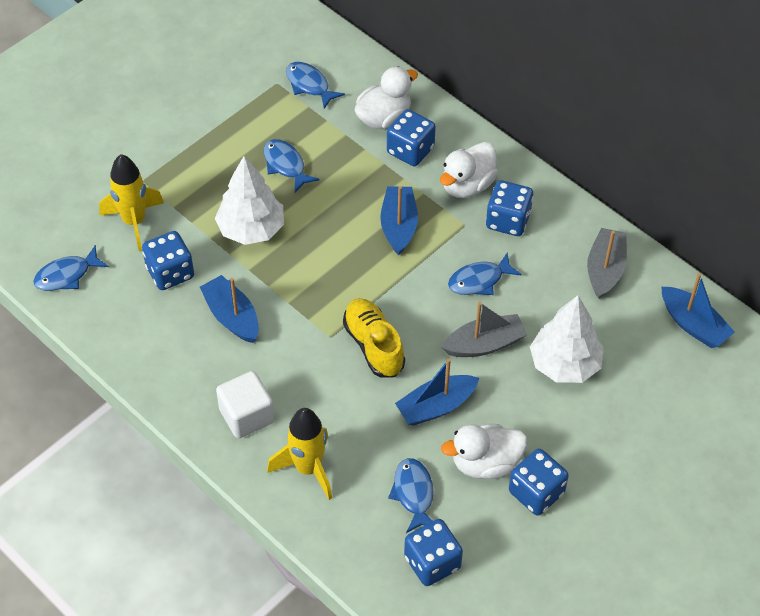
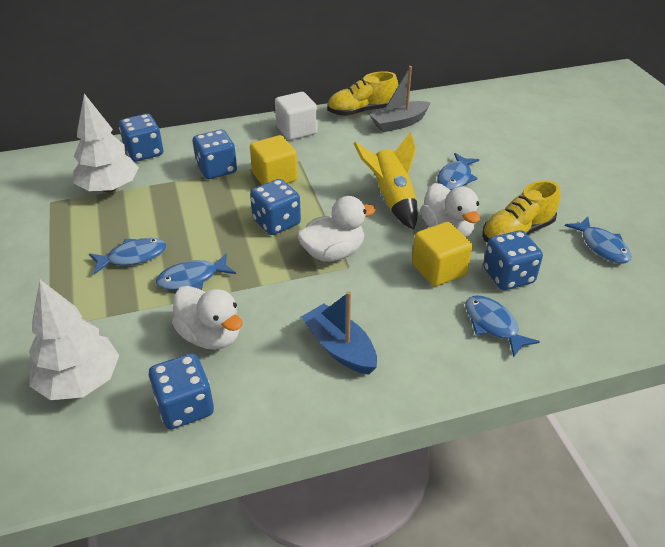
blue boat: 4 -> 1
grey boat: 2 -> 1
yellow cube: 0 -> 2
yellow rocket: 2 -> 1
yellow shoe: 1 -> 2

